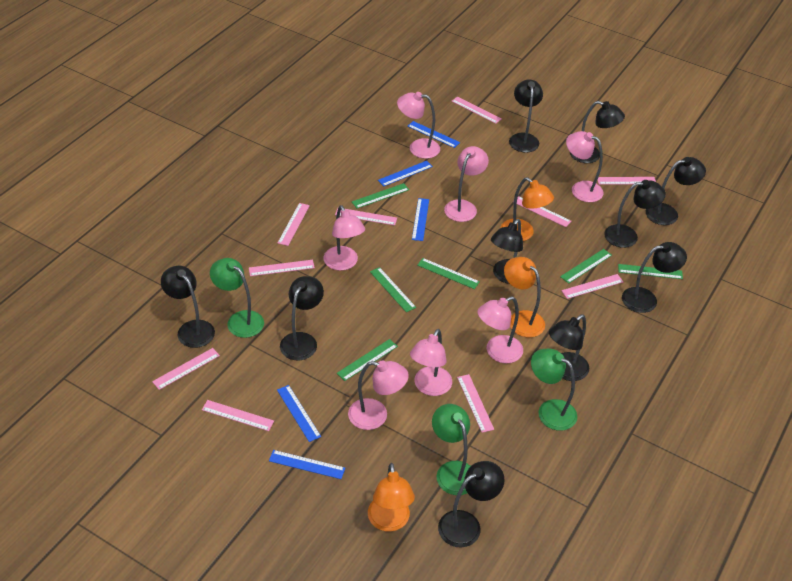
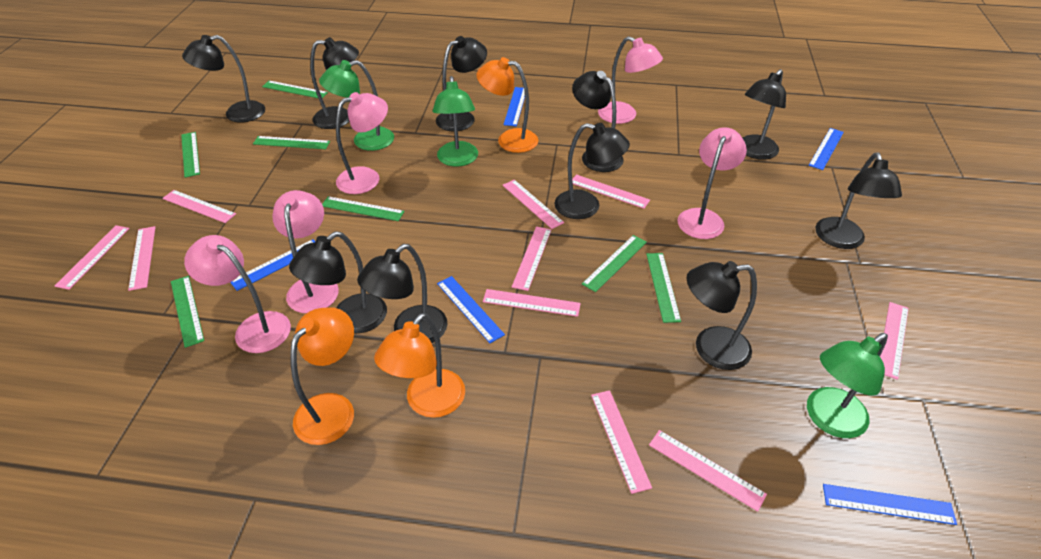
green ruler: 6 -> 7
pink lamp: 7 -> 5

